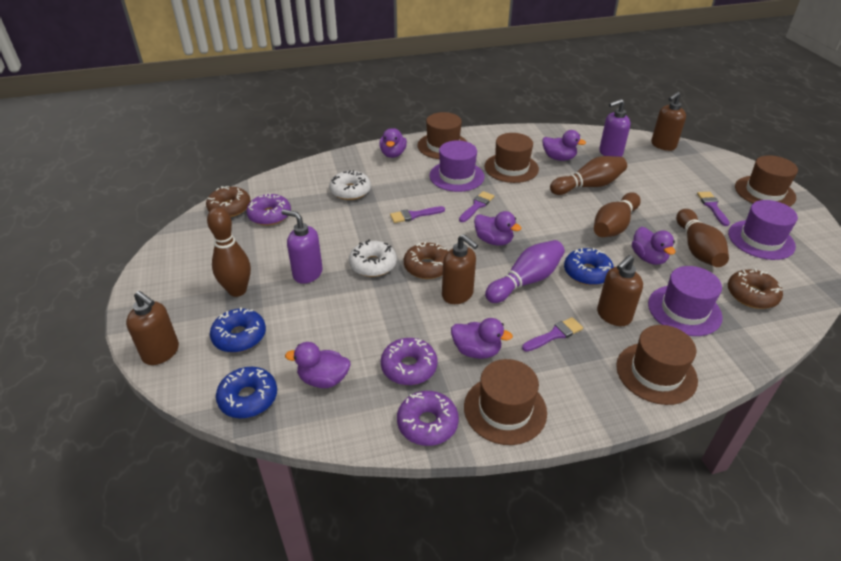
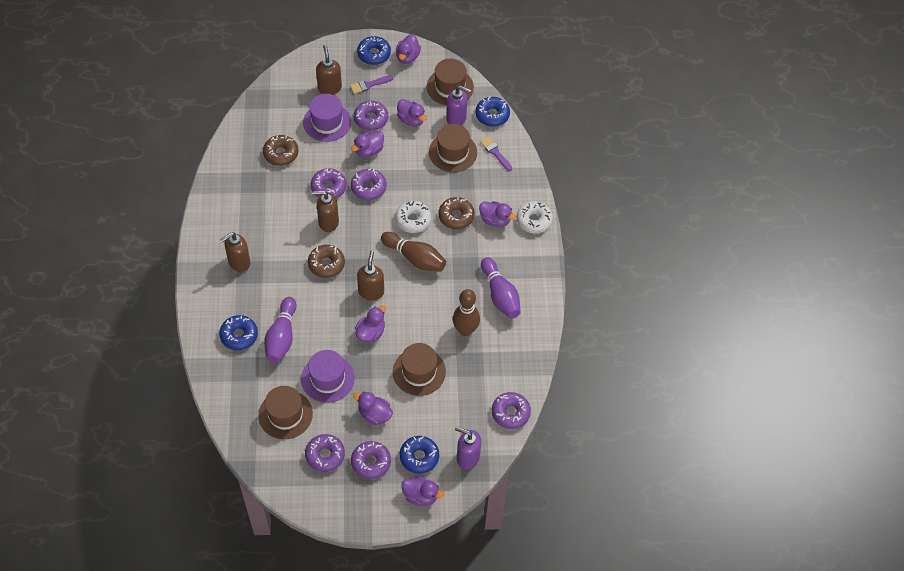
blue donut: 3 -> 4
brown bowling pin: 4 -> 2
brown hat: 5 -> 4
purple bowling pin: 1 -> 2
purple brush: 4 -> 2
purple donut: 3 -> 6
purple duck: 6 -> 7
purple hat: 3 -> 2

